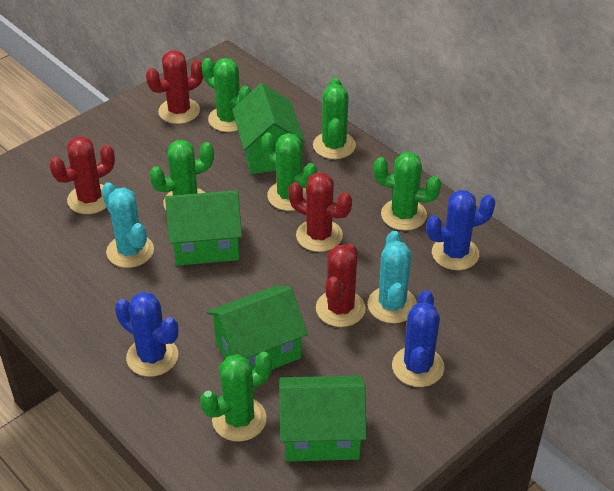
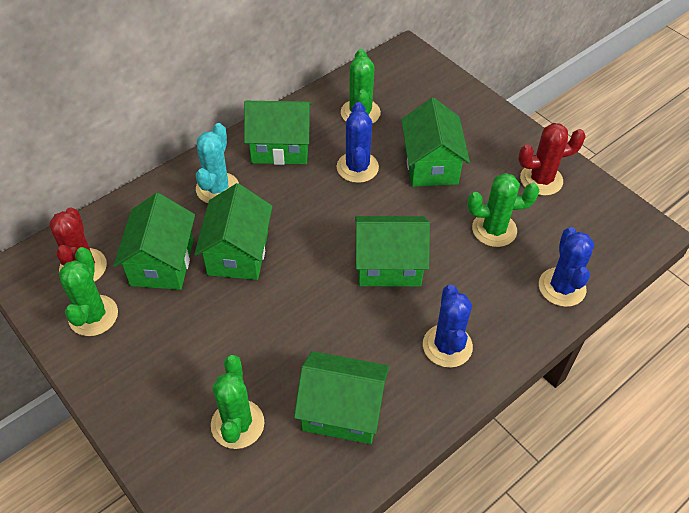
green cactus: 6 -> 4
green house: 4 -> 6
red cactus: 4 -> 2
turquoise cactus: 2 -> 1

